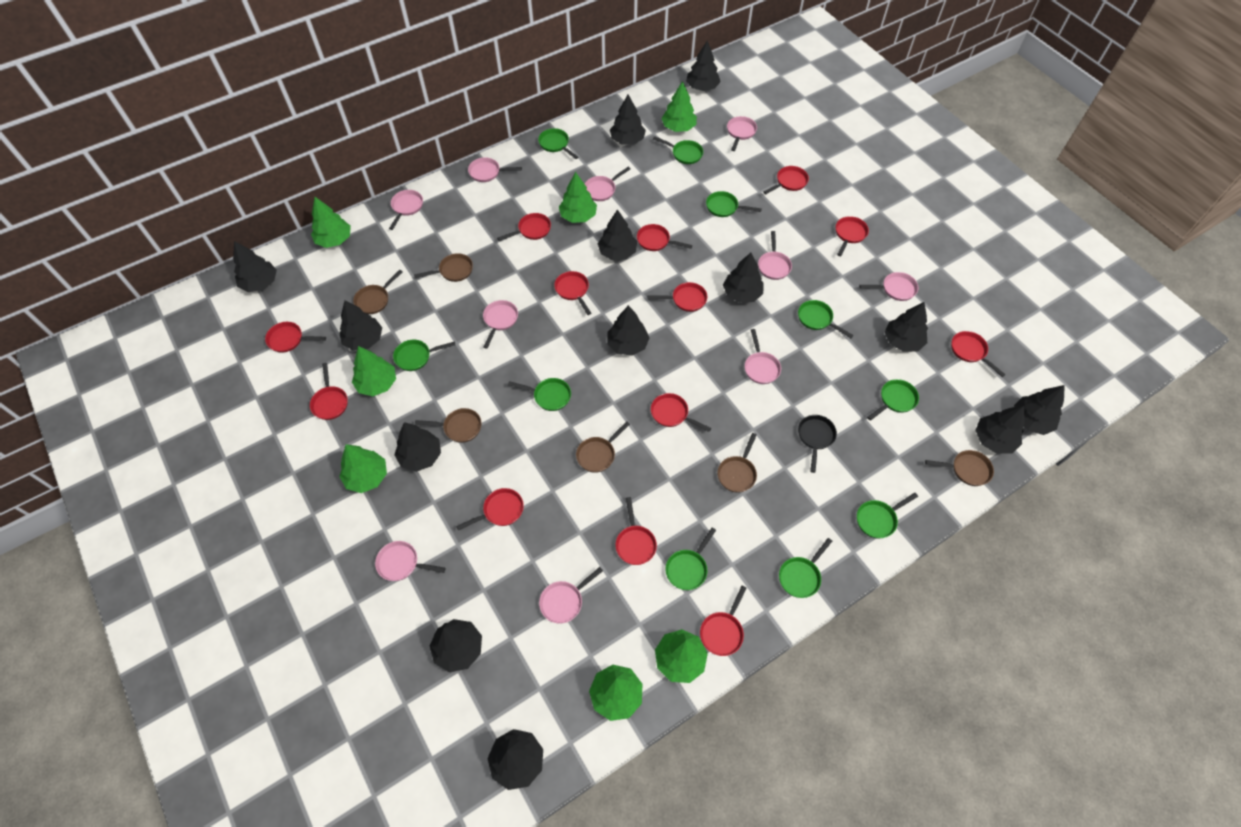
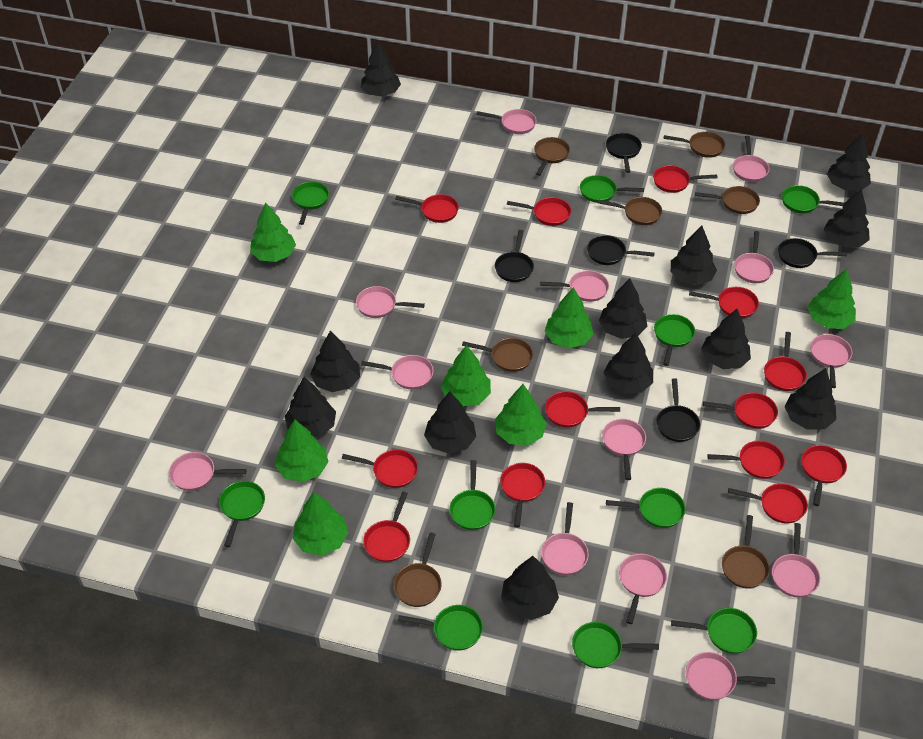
black pan: 1 -> 5
black tree: 13 -> 12
brown pan: 6 -> 7
pink pan: 10 -> 13

